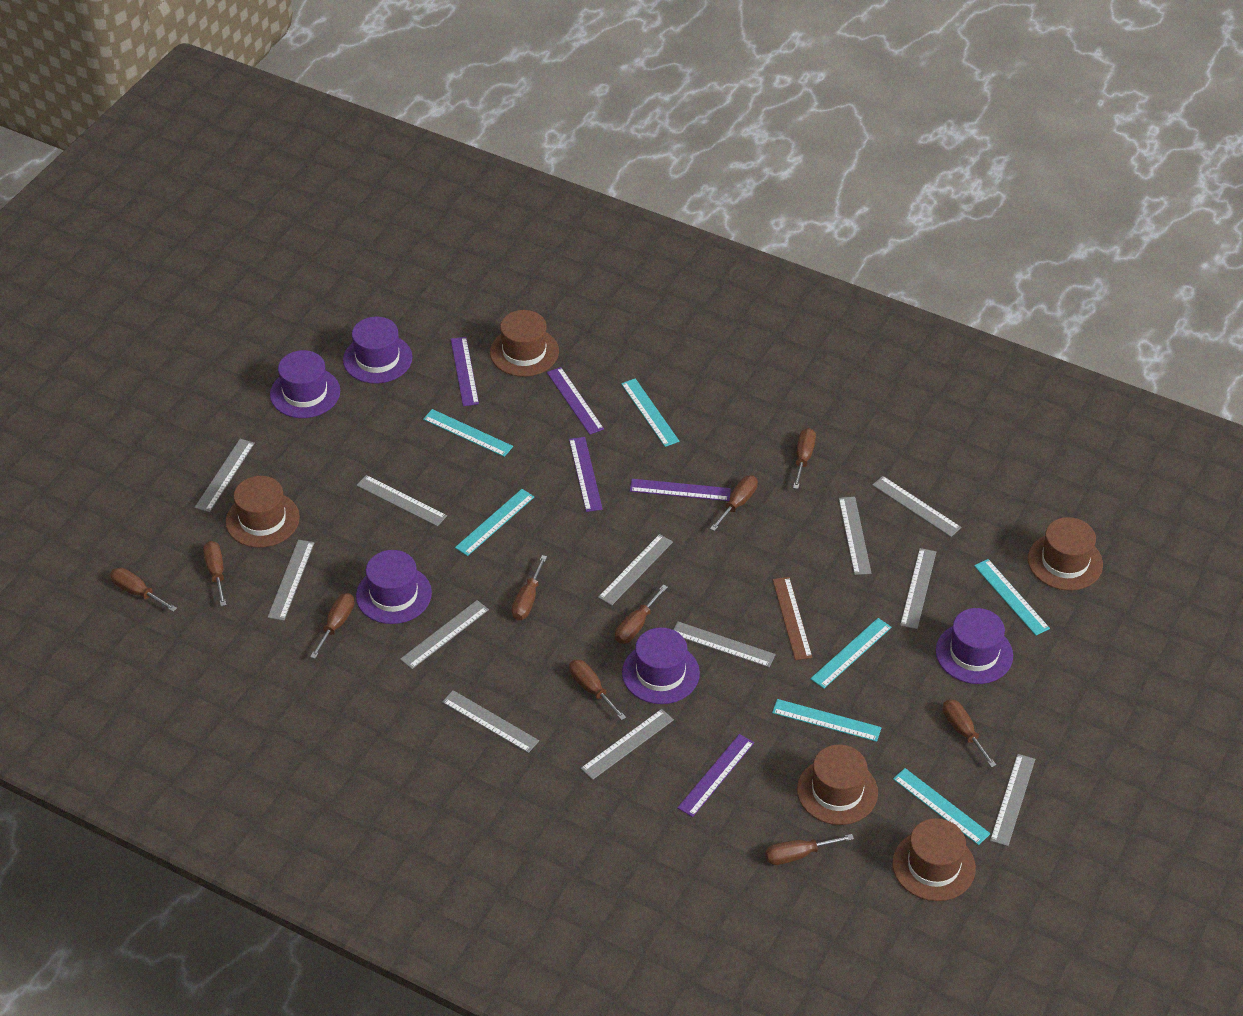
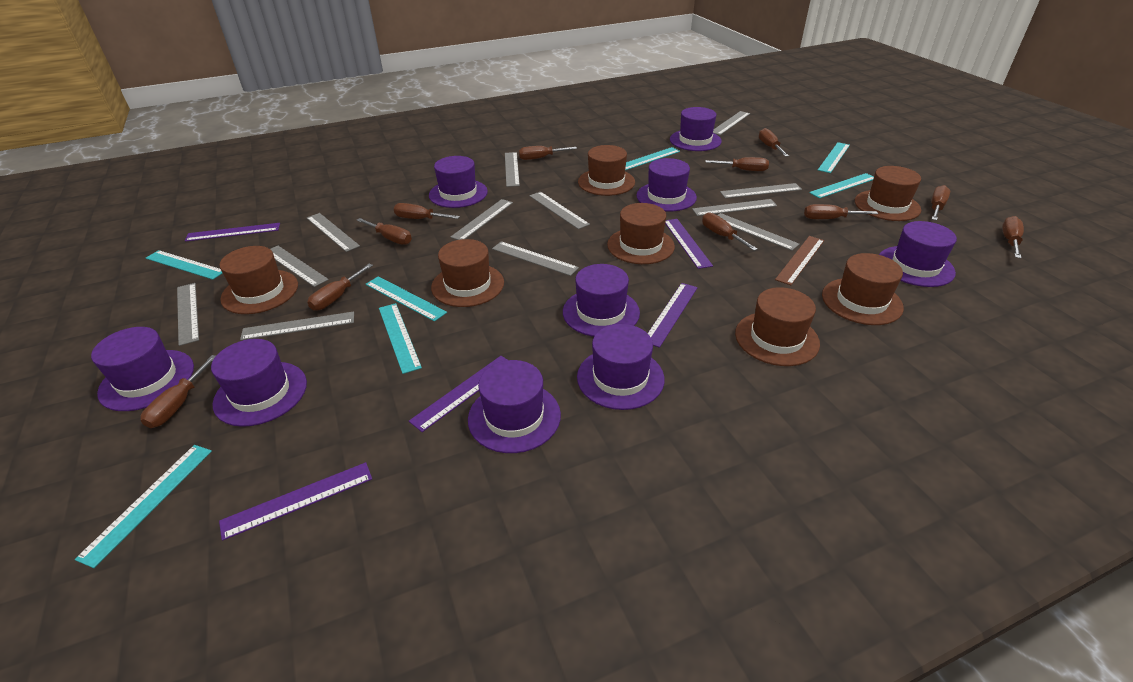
brown hat: 5 -> 7
brown screwdriver: 10 -> 11
purple hat: 5 -> 9

